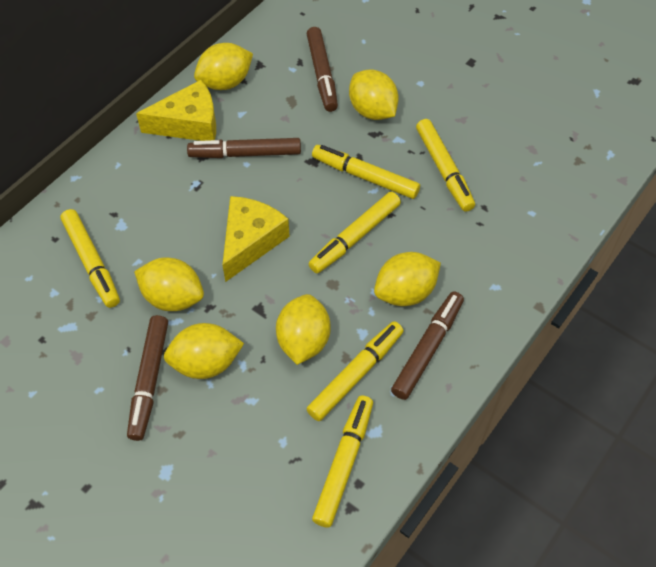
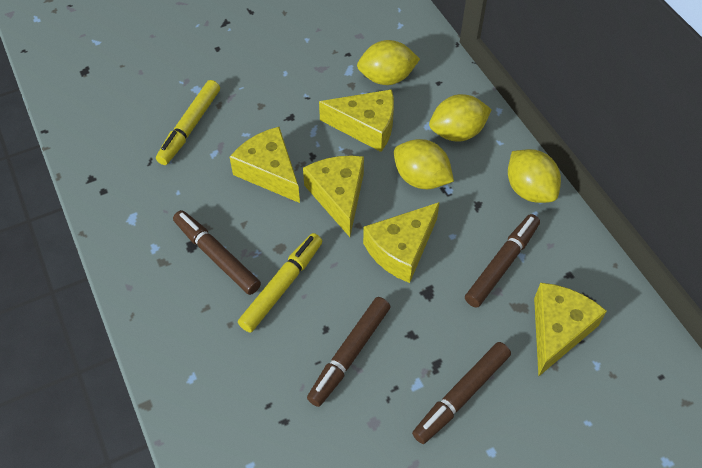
yellow cheese: 2 -> 5
yellow lemon: 6 -> 4
yellow marker: 6 -> 2

